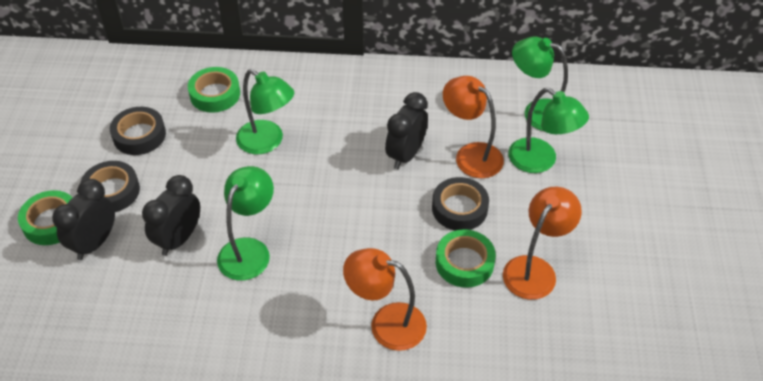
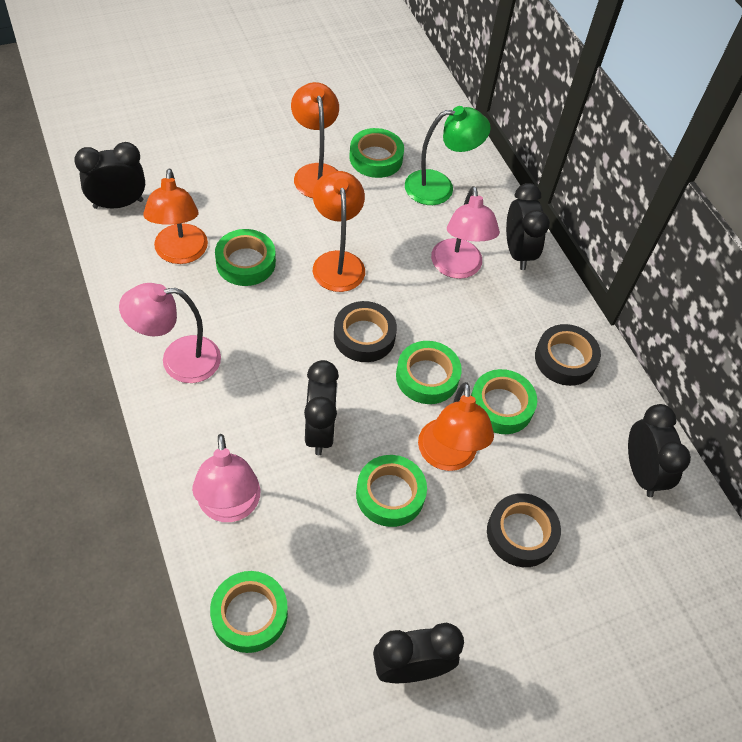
black clock: 3 -> 5
green lamp: 4 -> 1
green tape: 3 -> 6
orange lamp: 3 -> 4
pink lamp: 0 -> 3

